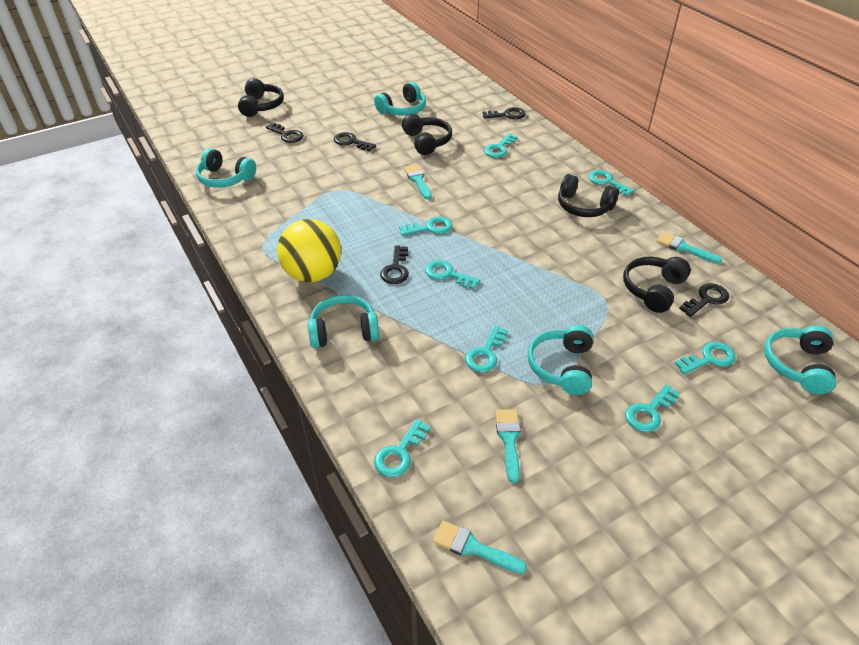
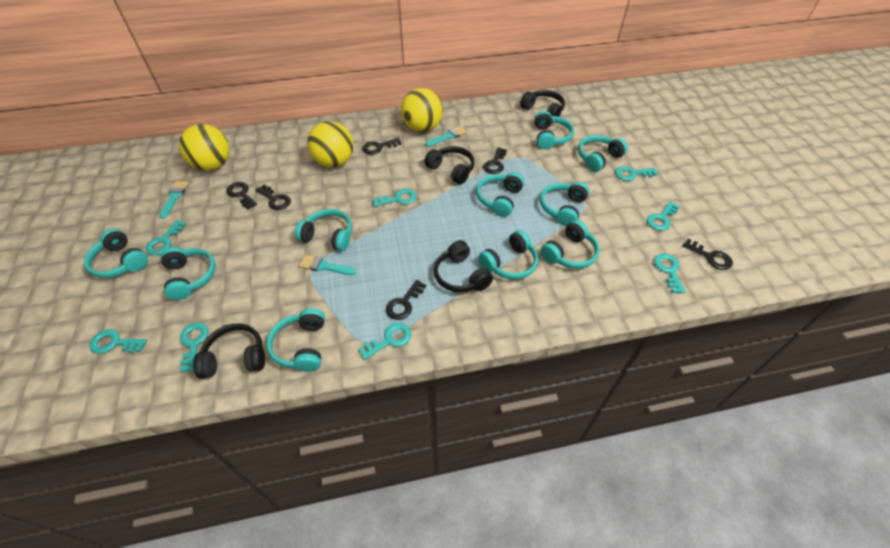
black key: 5 -> 6
turquoise brush: 4 -> 3
turquoise headphones: 5 -> 10
yellow ball: 1 -> 3

